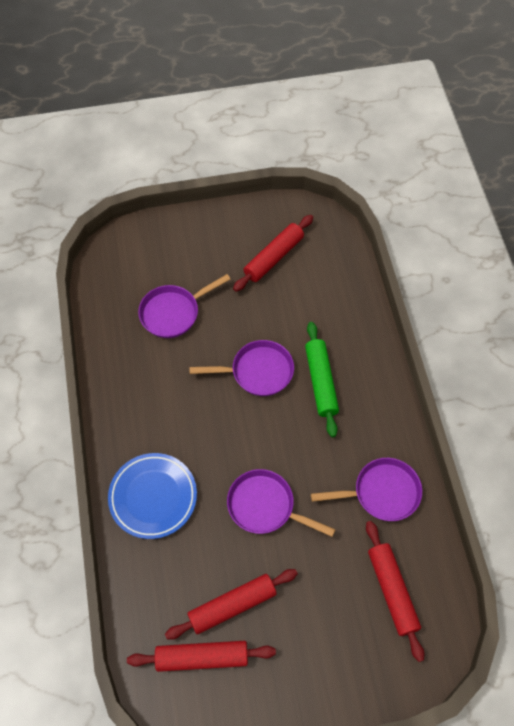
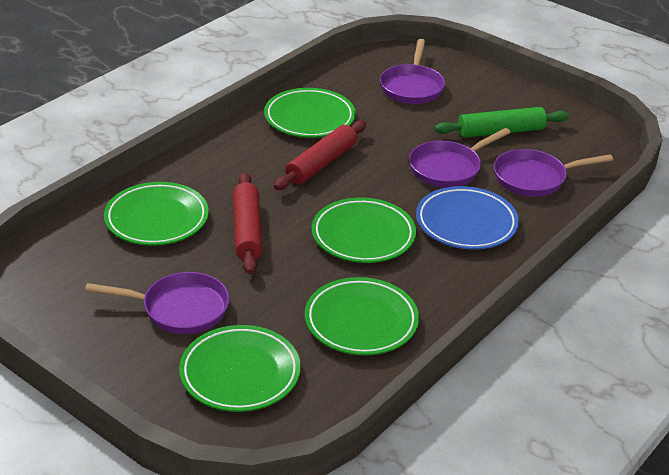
green plate: 0 -> 5
red rolling pin: 4 -> 2

